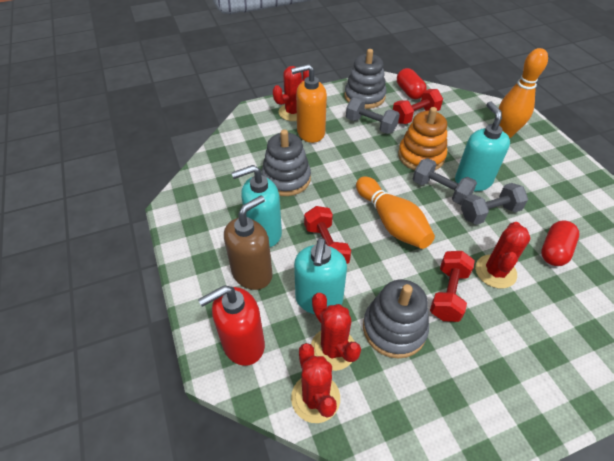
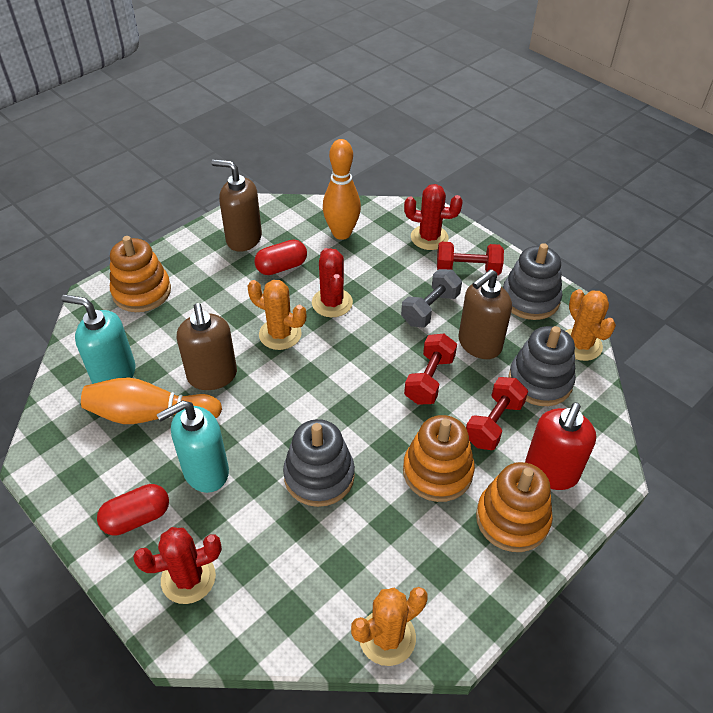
brown soap dispenser: 1 -> 3
grey dumbbell: 3 -> 1
orange cactus: 0 -> 3
orange soap dispenser: 1 -> 0
orange stacking toy: 1 -> 3
red cactus: 4 -> 3
turquoise soap dispenser: 3 -> 2

